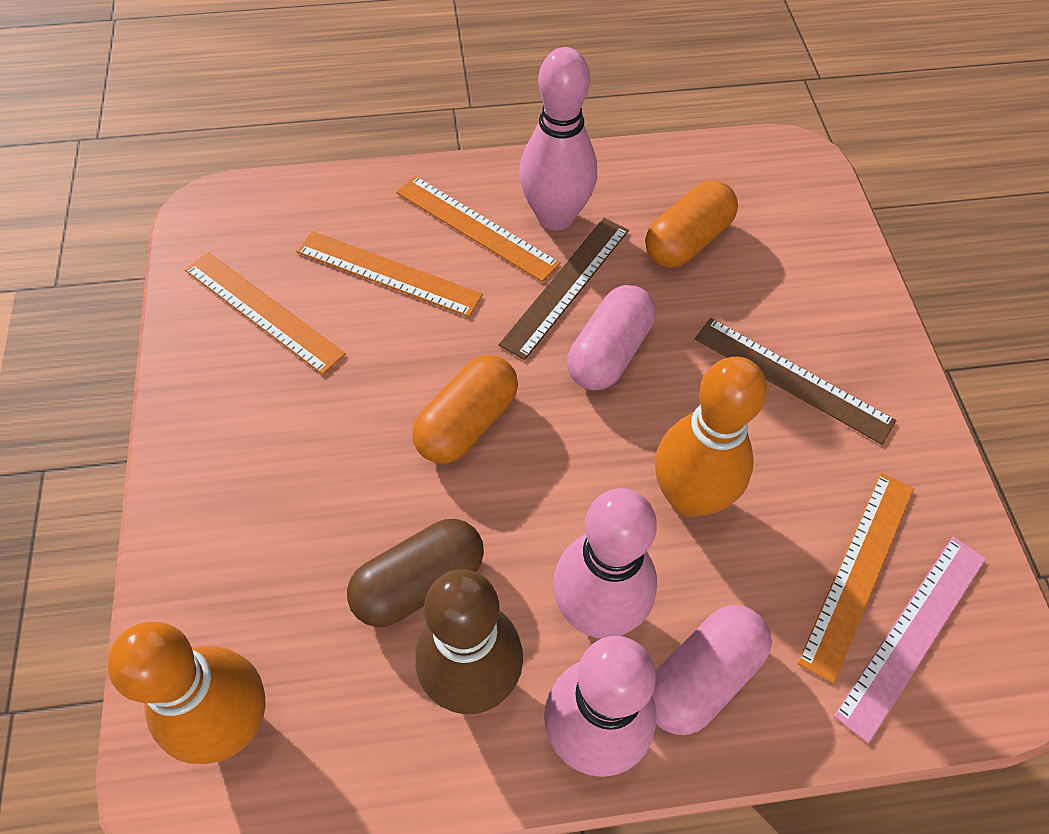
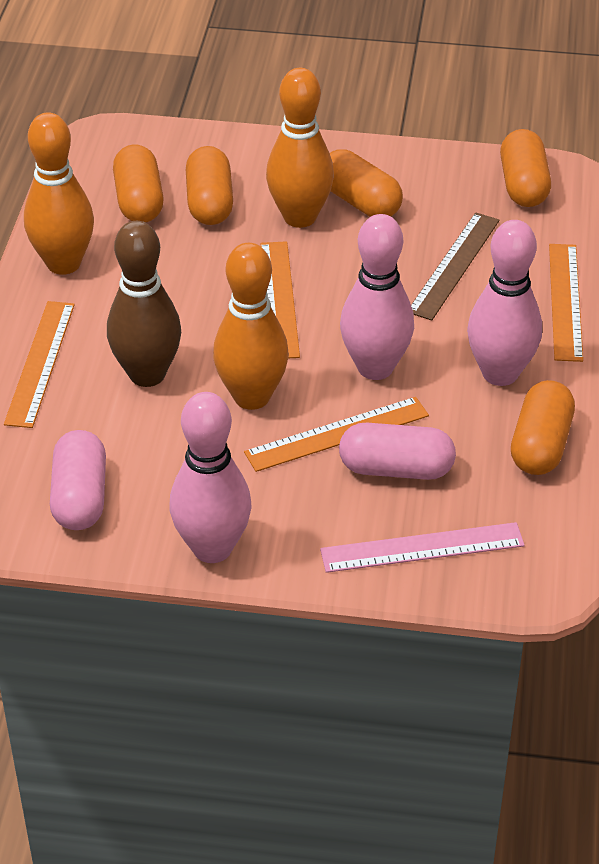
brown capsule: 1 -> 0
brown ruler: 2 -> 1
orange bowling pin: 2 -> 3
orange capsule: 2 -> 5

